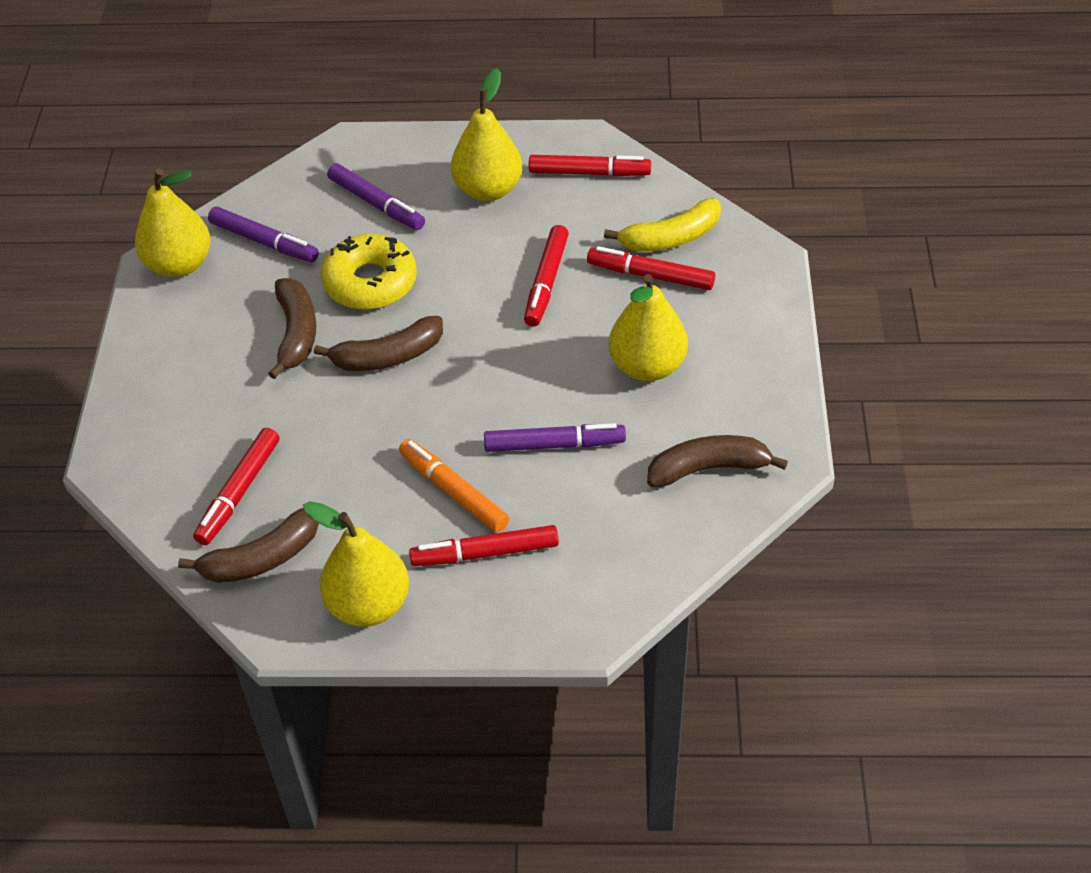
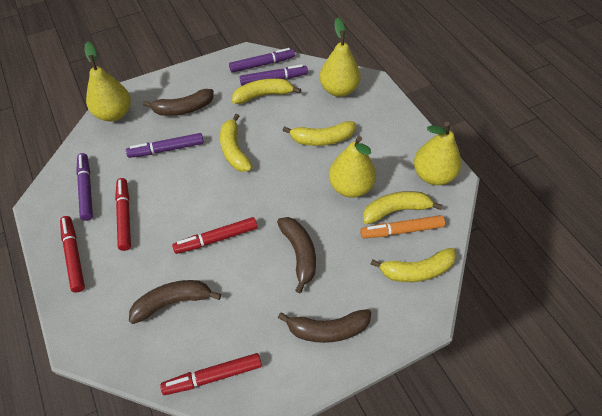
purple marker: 3 -> 4
red marker: 5 -> 4
yellow banana: 1 -> 5
yellow donut: 1 -> 0

